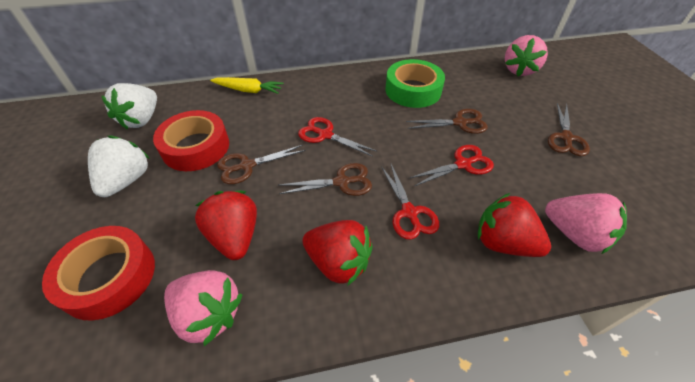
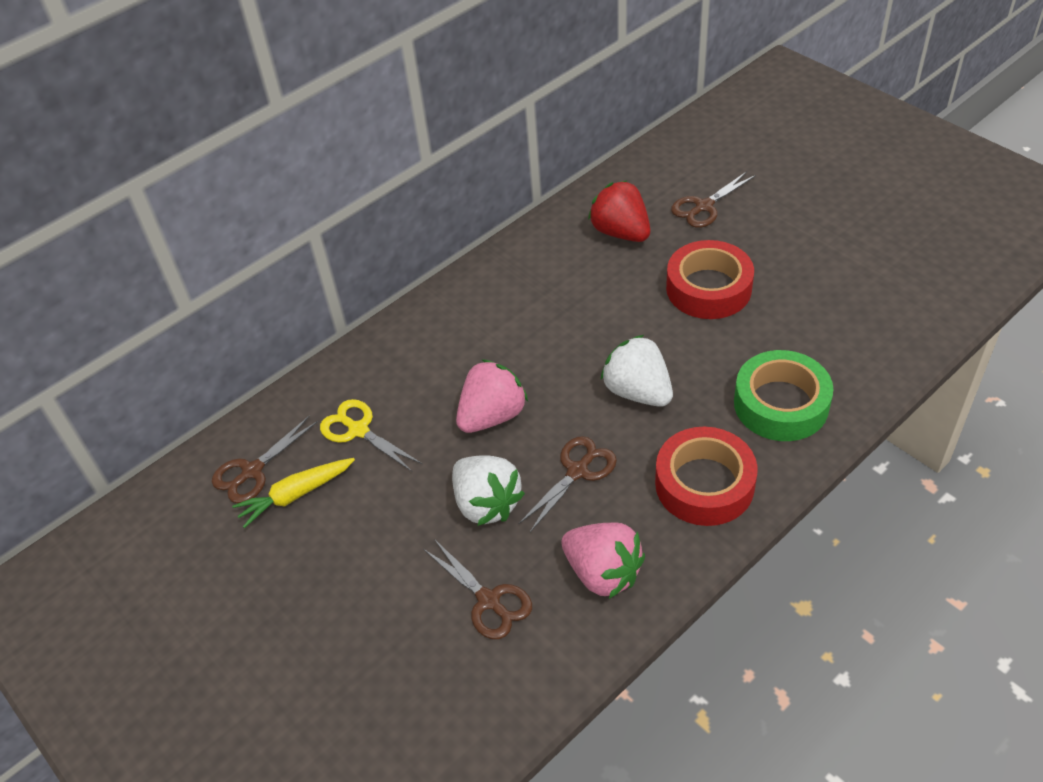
pink strawberry: 3 -> 2
red scissors: 3 -> 0
red strawberry: 3 -> 1
yellow scissors: 0 -> 1

